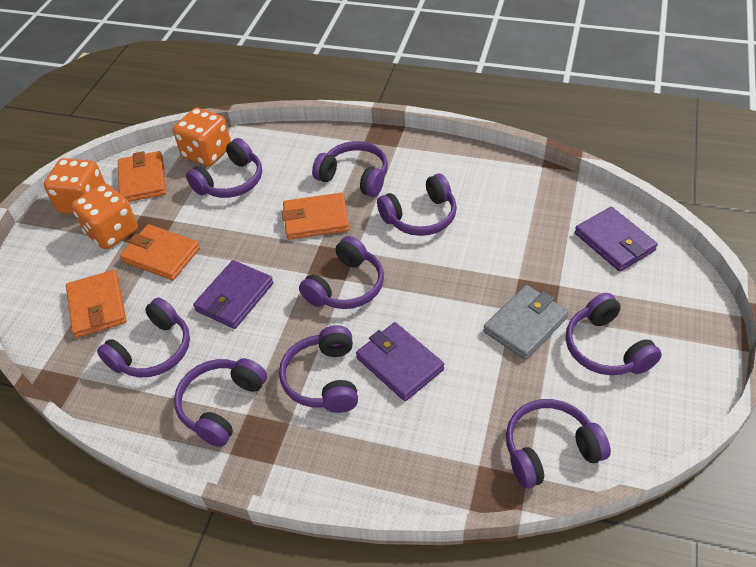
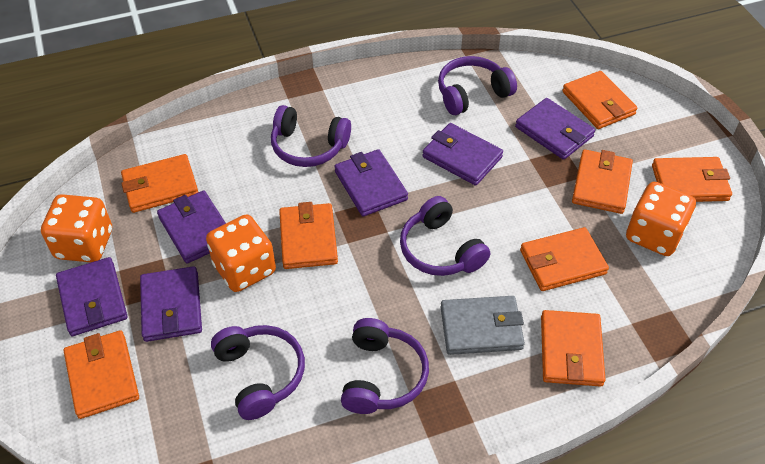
orange wallet: 4 -> 8
purple headphones: 9 -> 5
purple wallet: 3 -> 6

